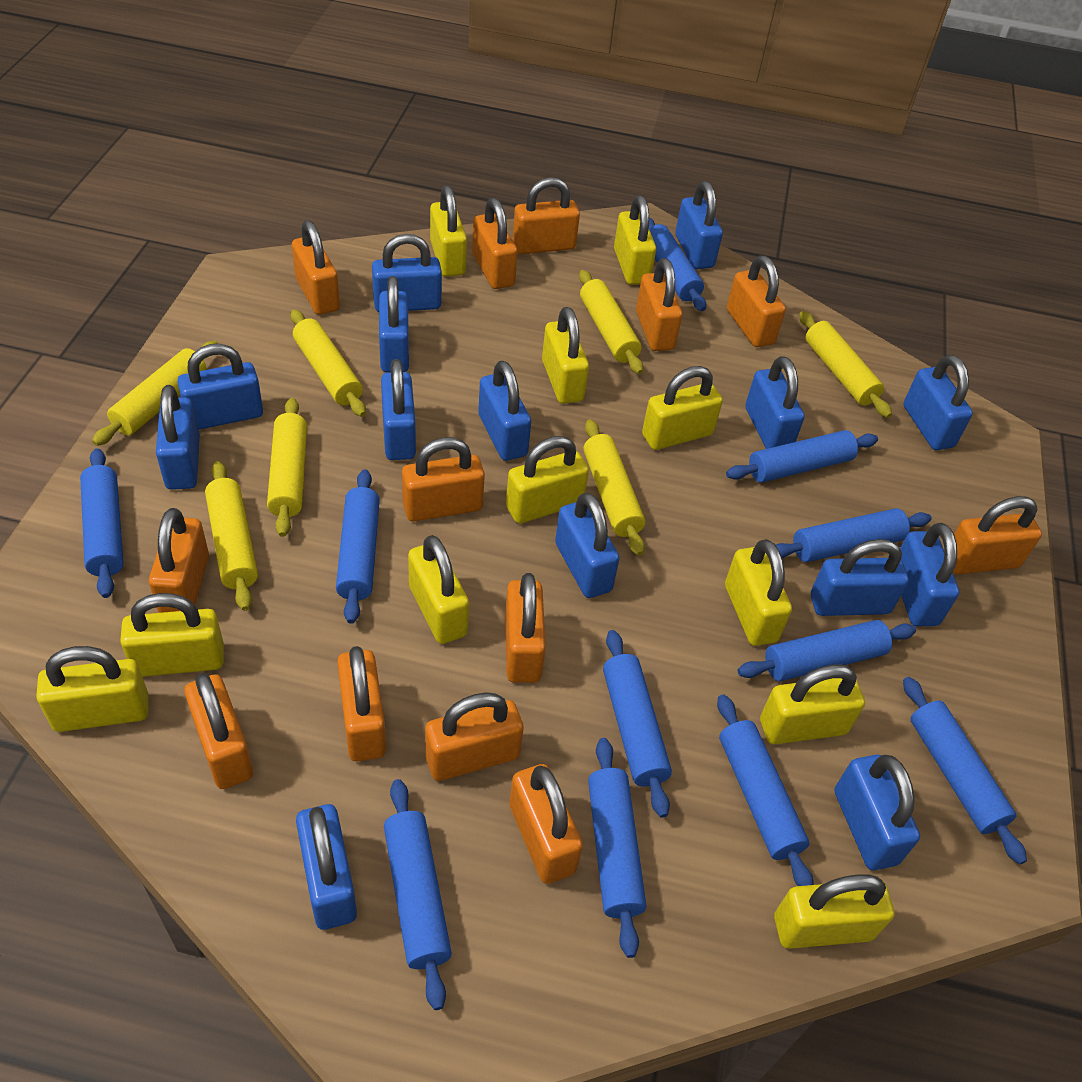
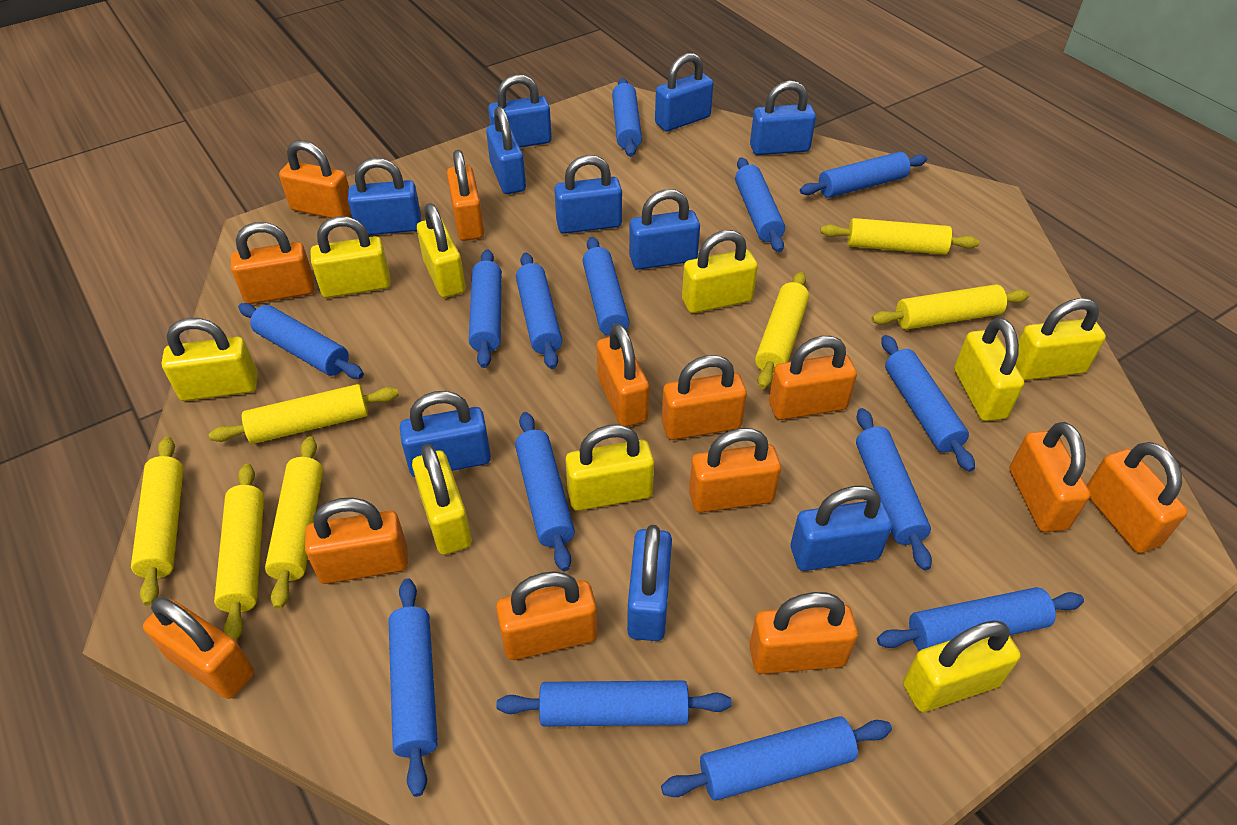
blue padlock: 14 -> 10
blue rolling pin: 11 -> 14
yellow padlock: 11 -> 9

